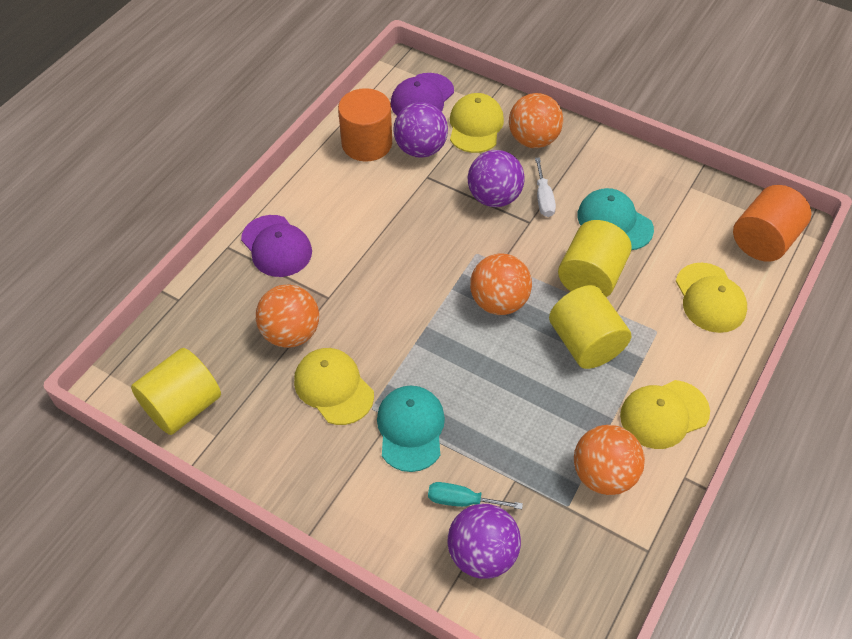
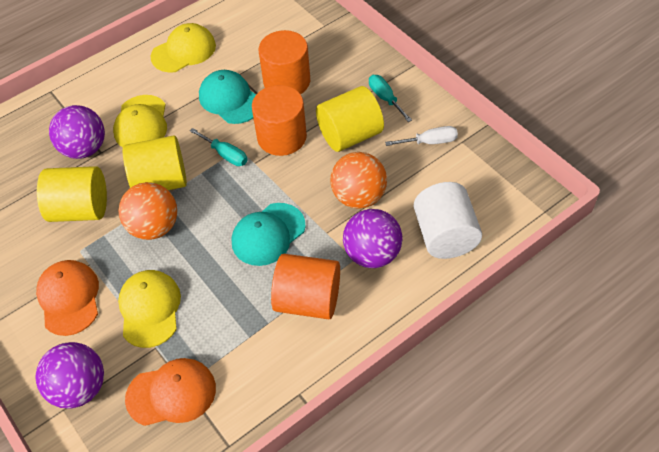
orange ball: 4 -> 2
orange cap: 0 -> 2
orange cylinder: 2 -> 3
purple cap: 2 -> 0
turquoise screwdriver: 1 -> 2
white cylinder: 0 -> 1
yellow cap: 4 -> 3

